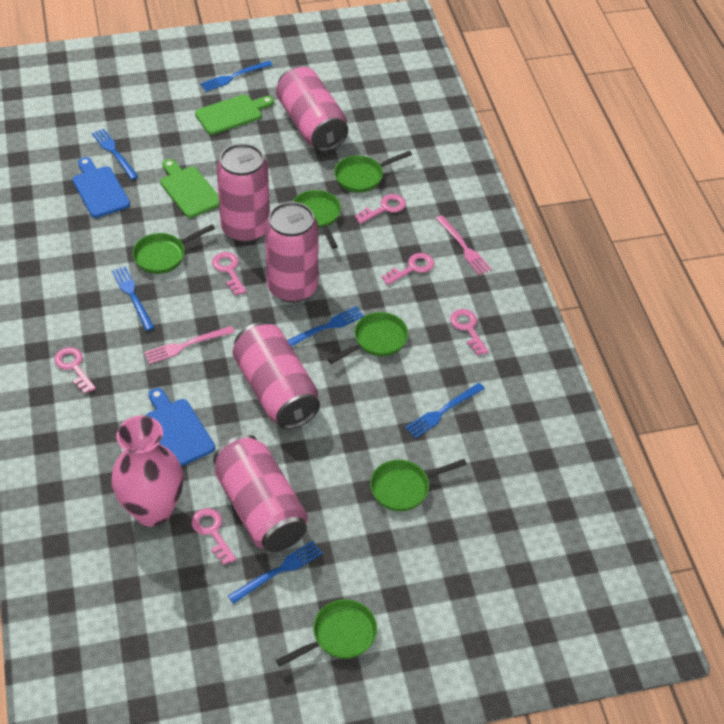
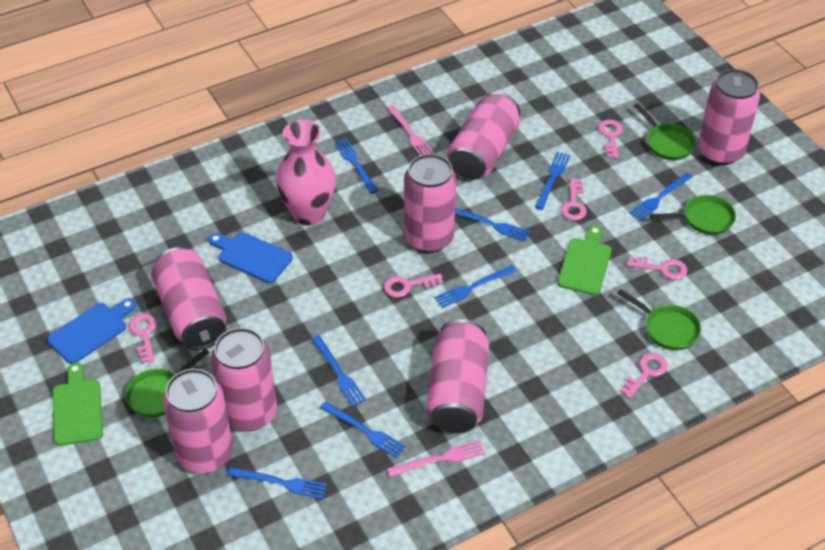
blue fork: 6 -> 8
green pan: 6 -> 4
pink can: 5 -> 7

